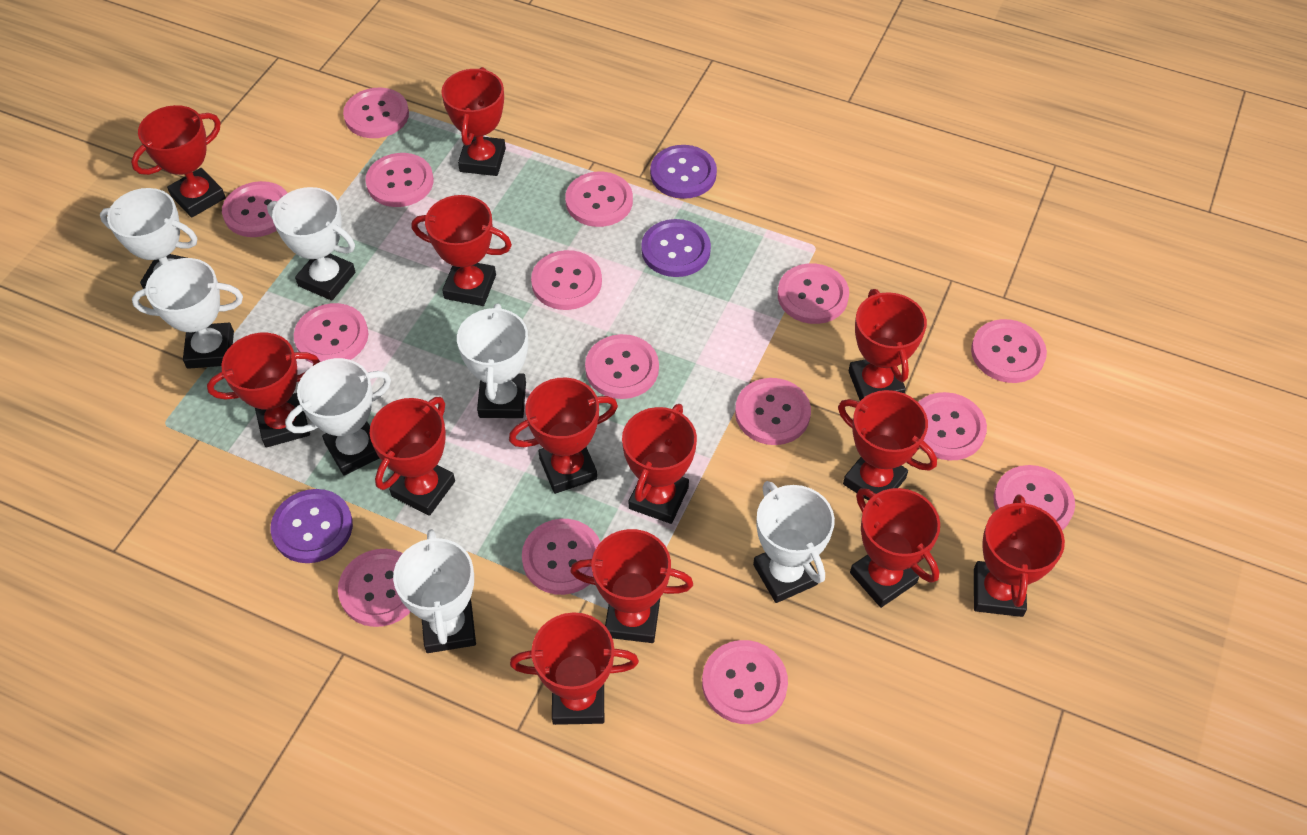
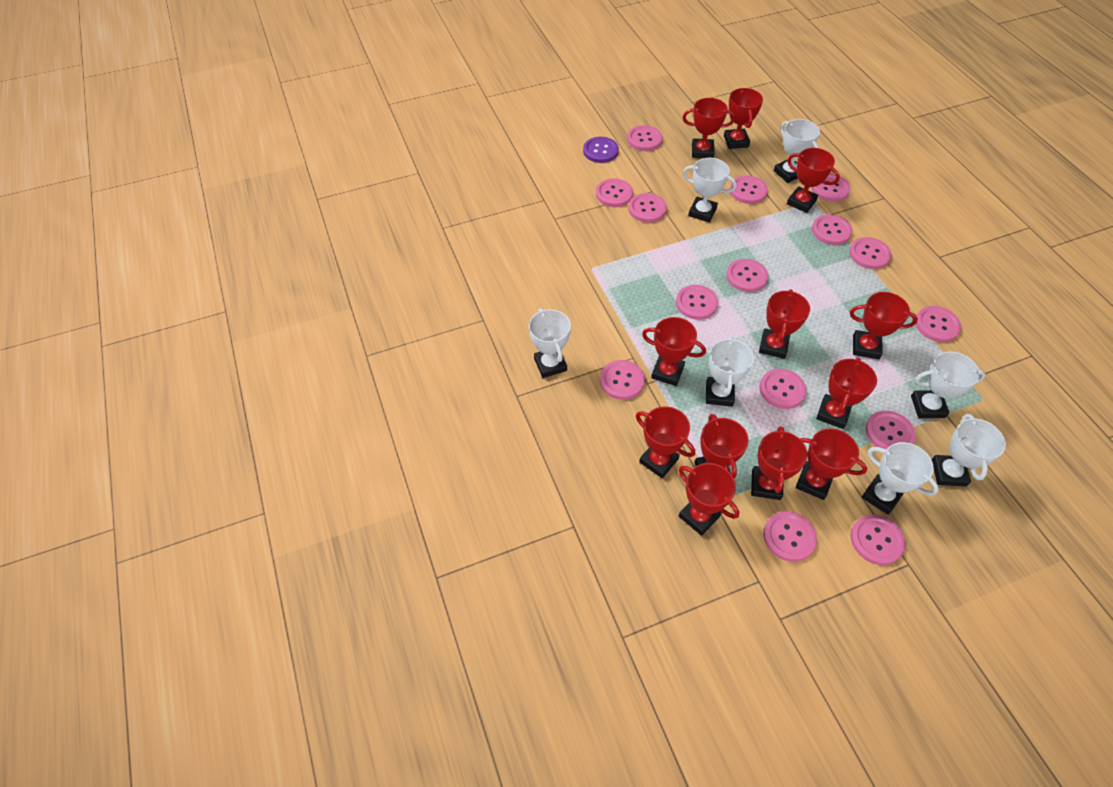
purple button: 3 -> 1
red trophy: 13 -> 12

